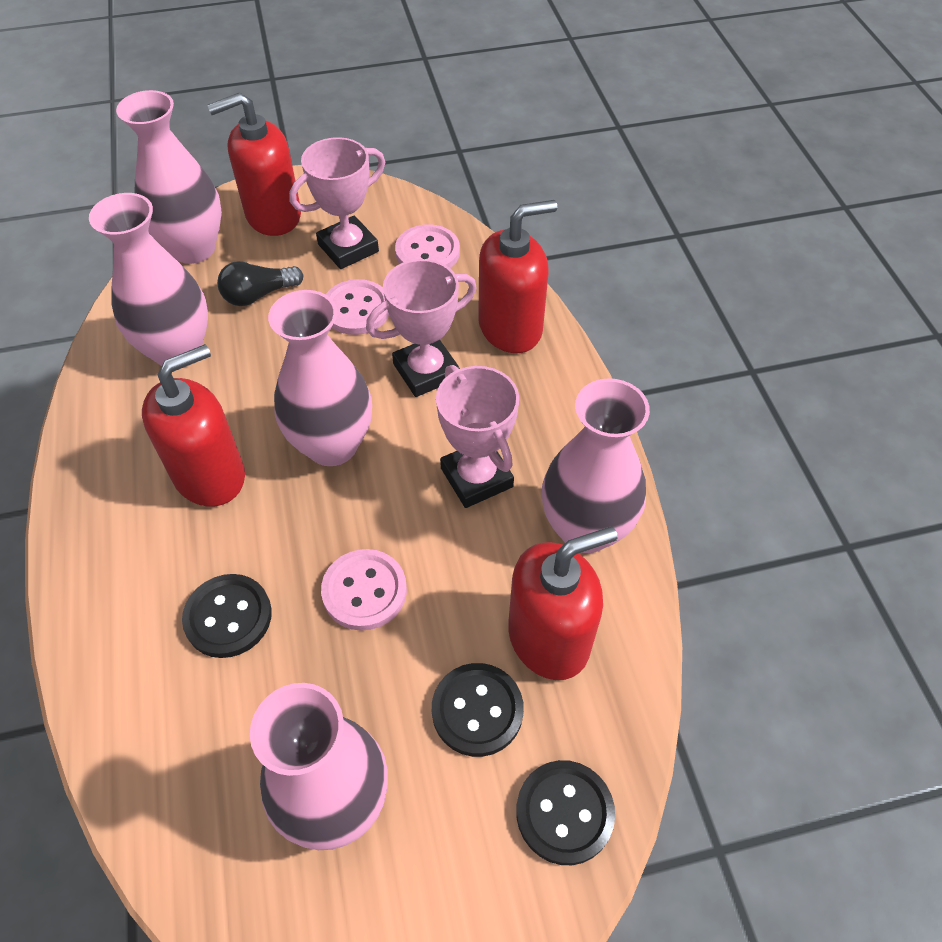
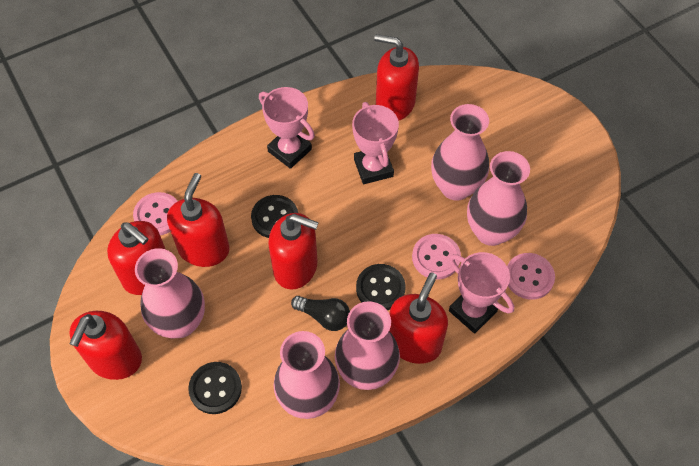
red soap dispenser: 4 -> 6

